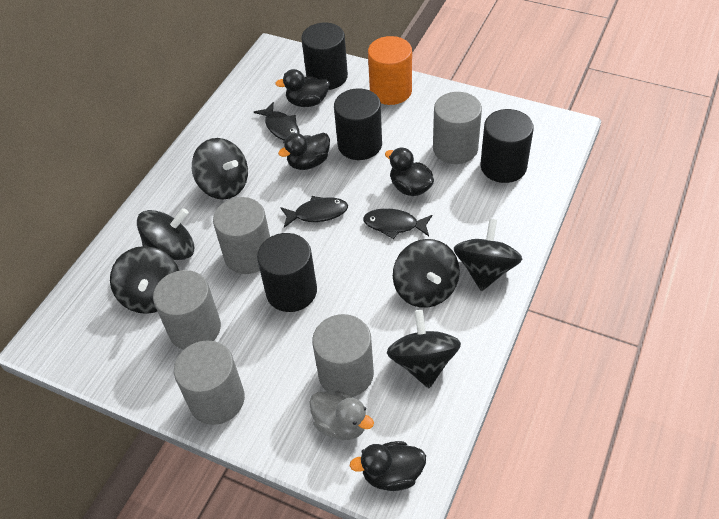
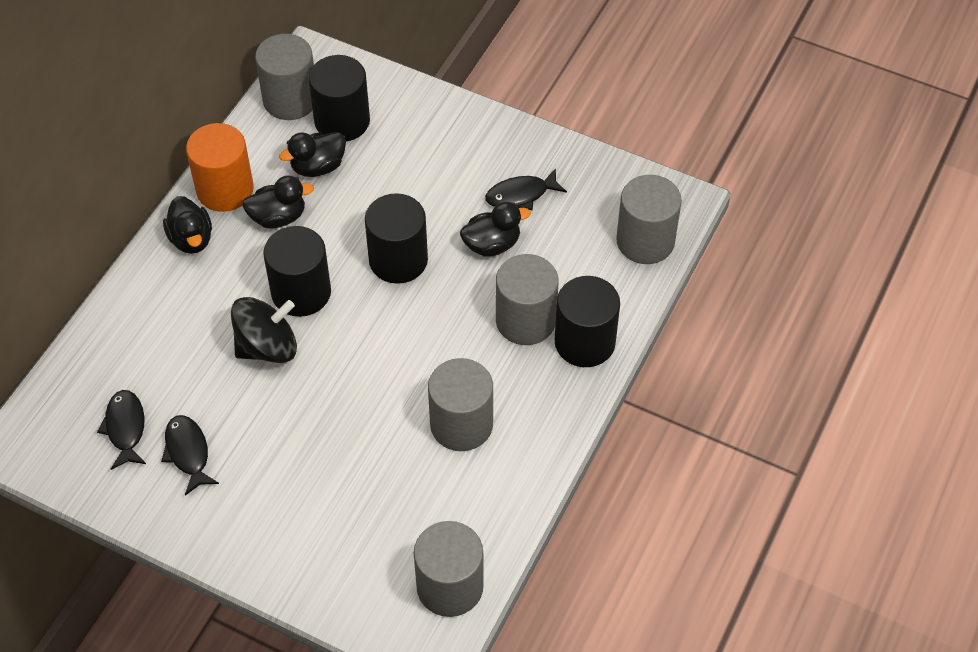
black spinning top: 6 -> 1
grey duck: 1 -> 0

